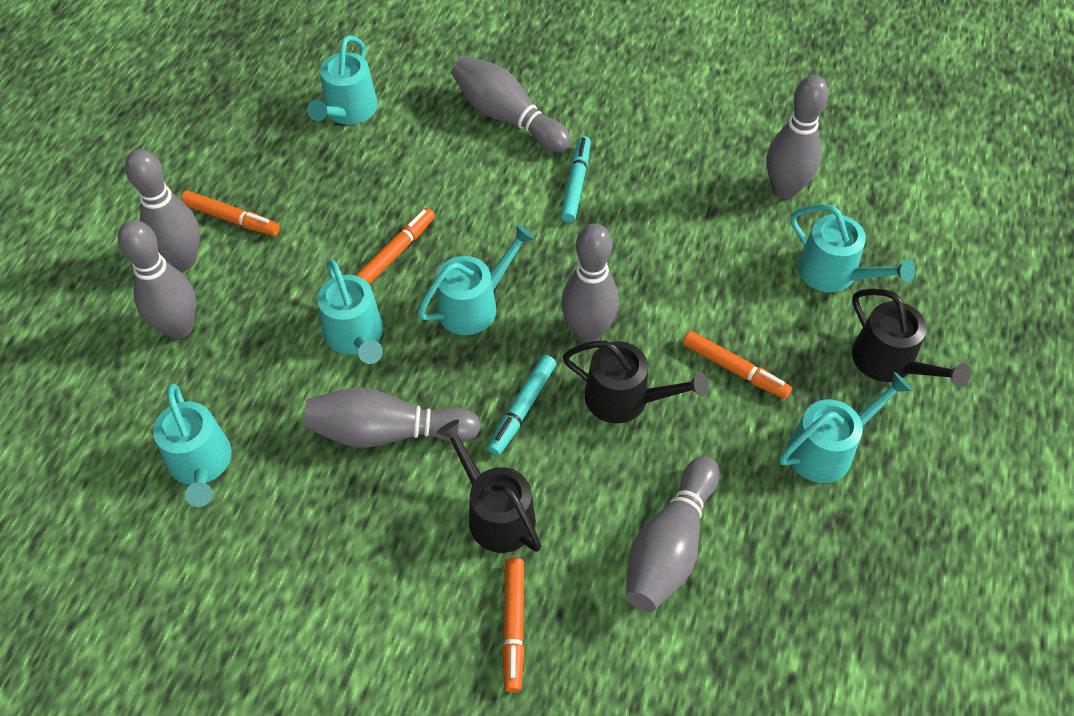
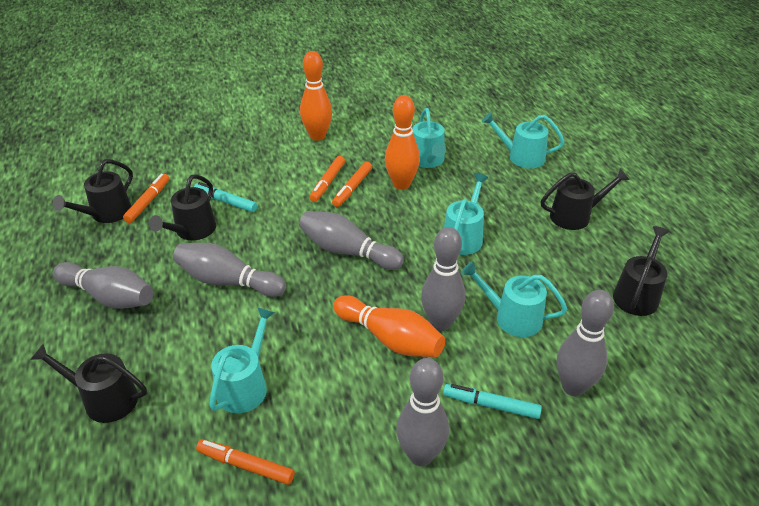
black watering can: 3 -> 5
grey bowling pin: 7 -> 6
orange bowling pin: 0 -> 3
turquoise watering can: 6 -> 5

